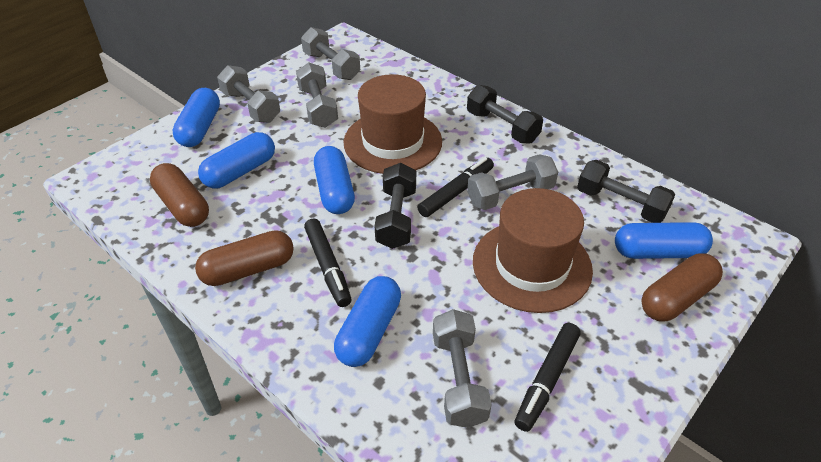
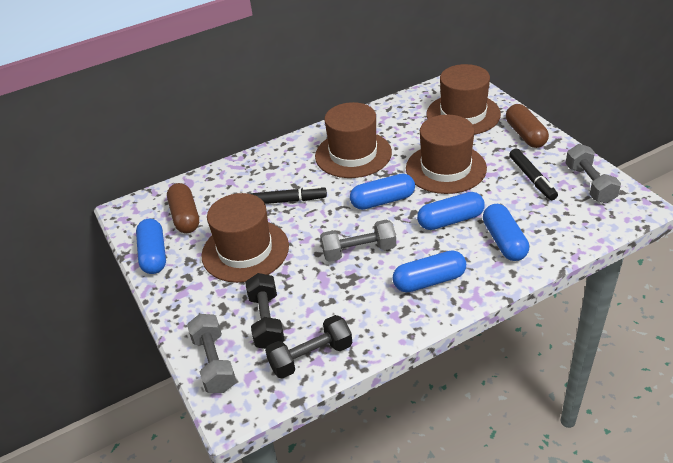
black dumbbell: 3 -> 2
black marker: 3 -> 2
brown capsule: 3 -> 2
brown hat: 2 -> 4
grey dumbbell: 5 -> 3

